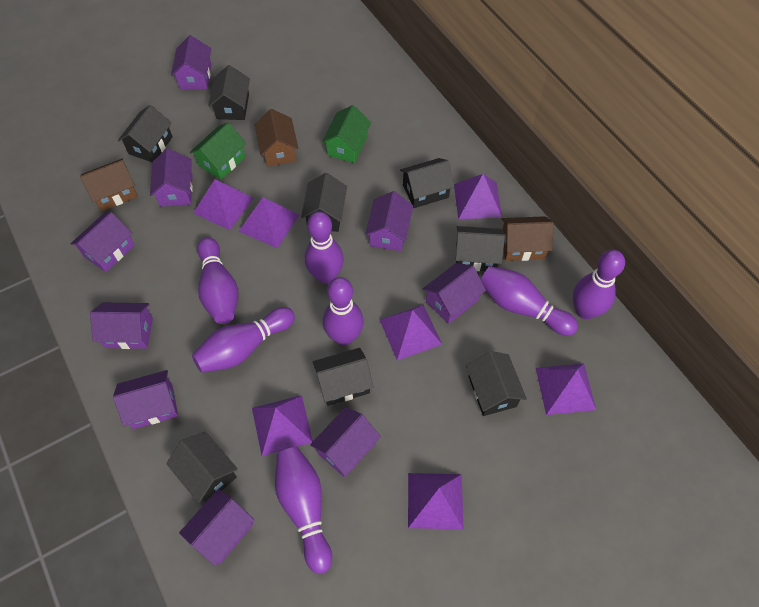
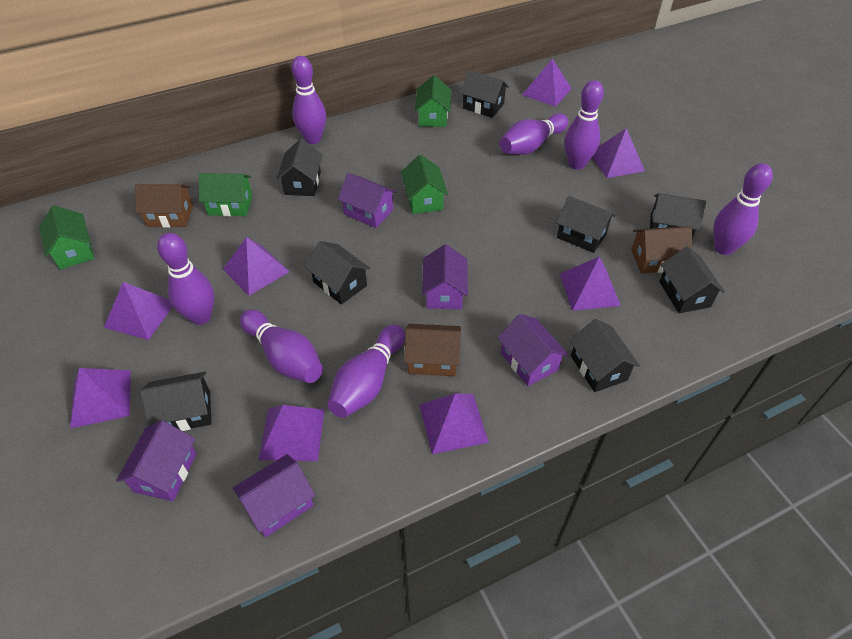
green house: 2 -> 4
purple house: 9 -> 5
purple pyramid: 7 -> 8

